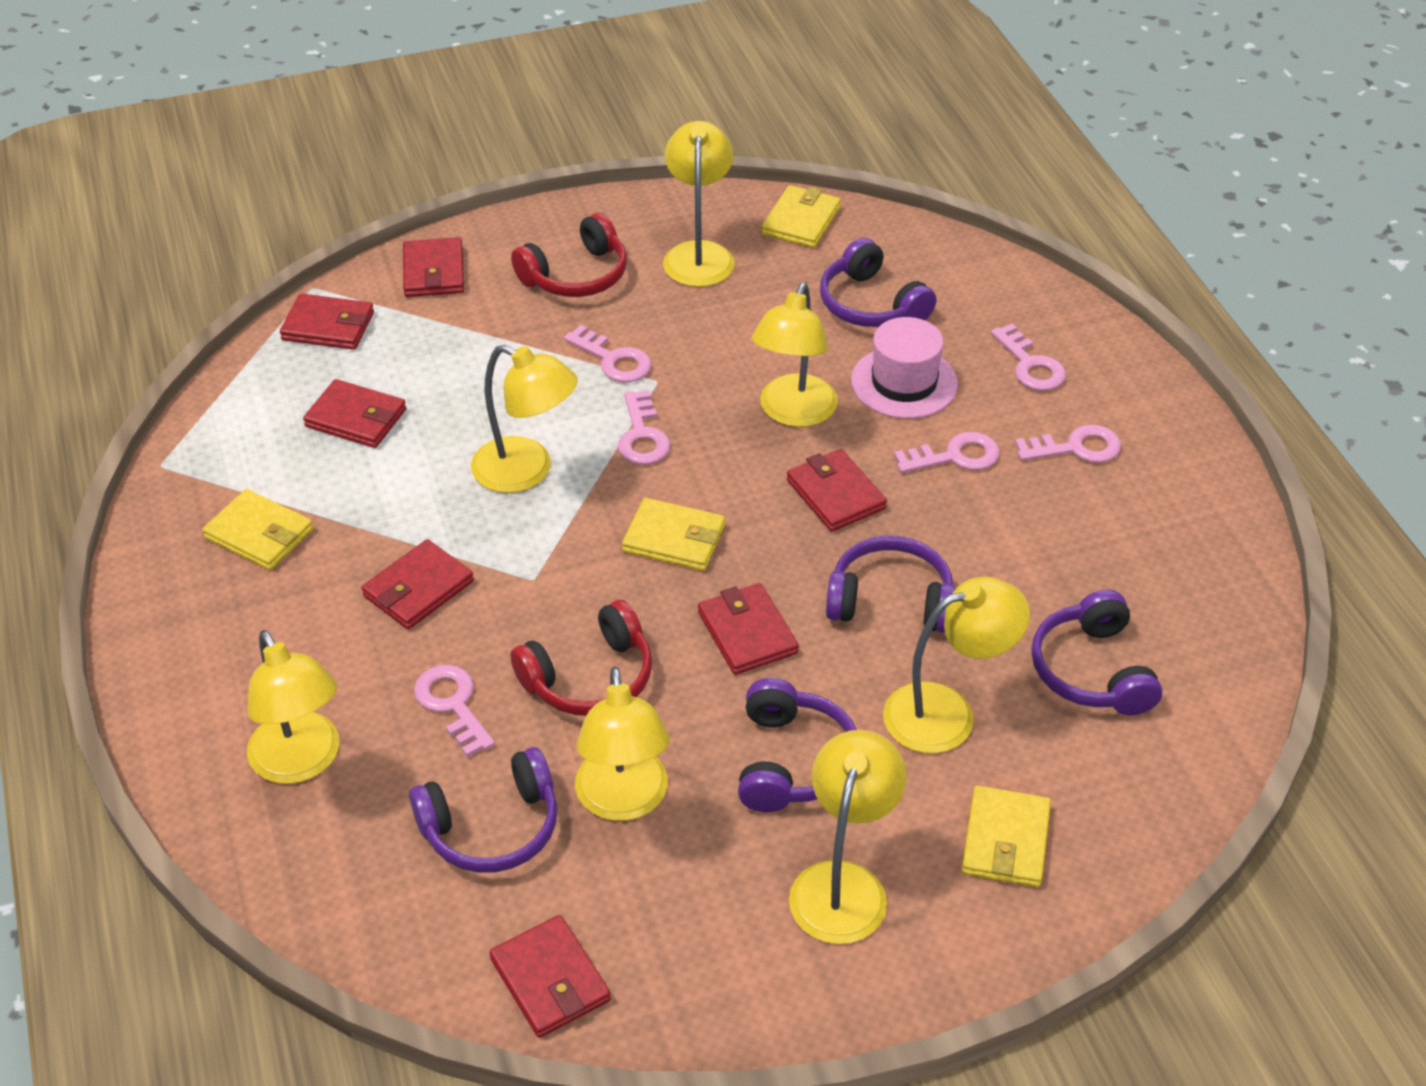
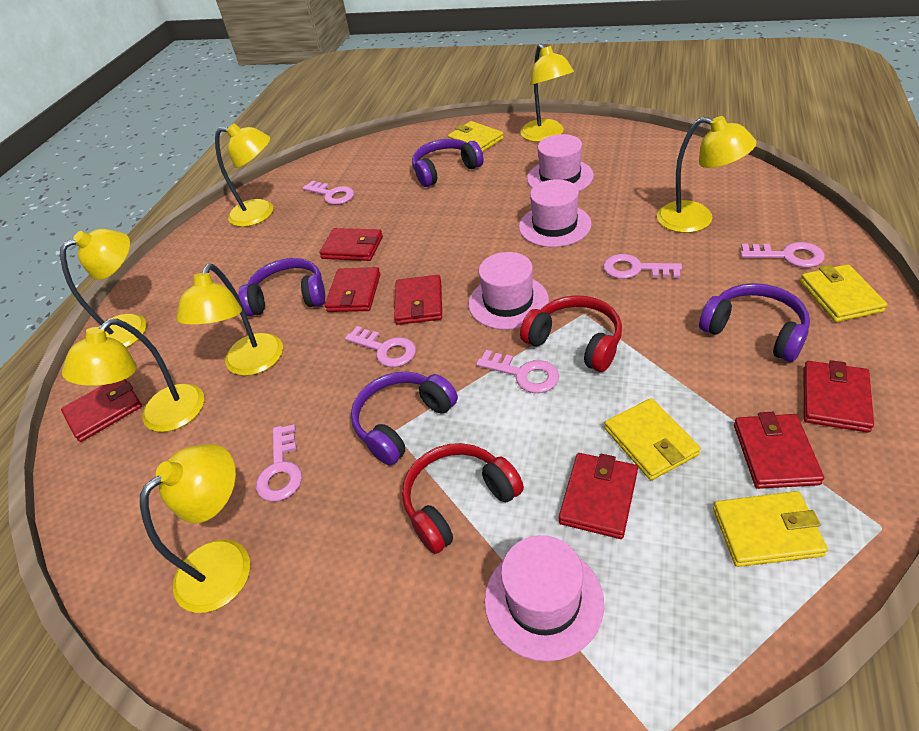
pink hat: 1 -> 4
purple headphones: 5 -> 4

